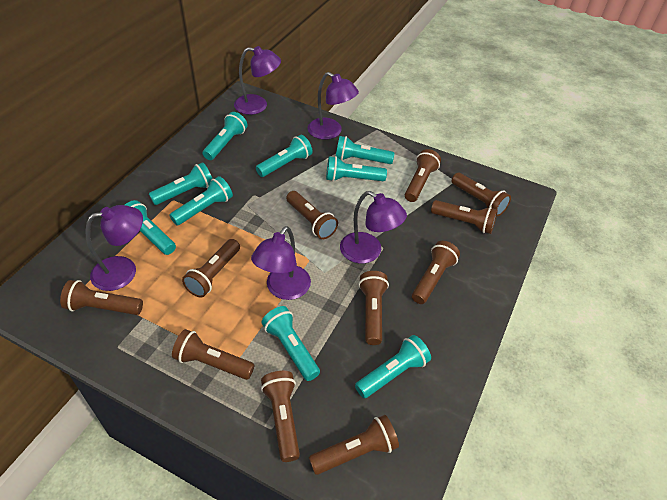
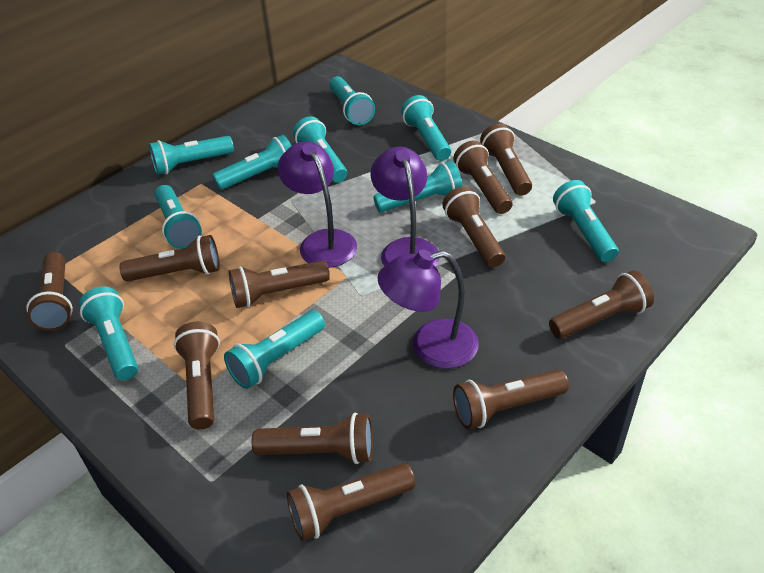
purple lamp: 5 -> 3
turquoise flashlight: 9 -> 10

